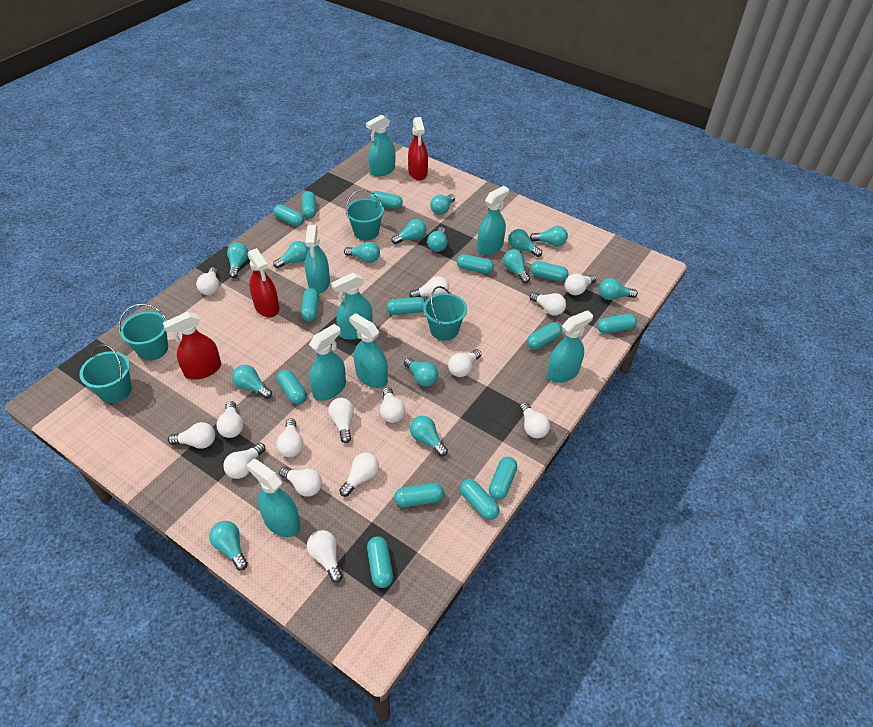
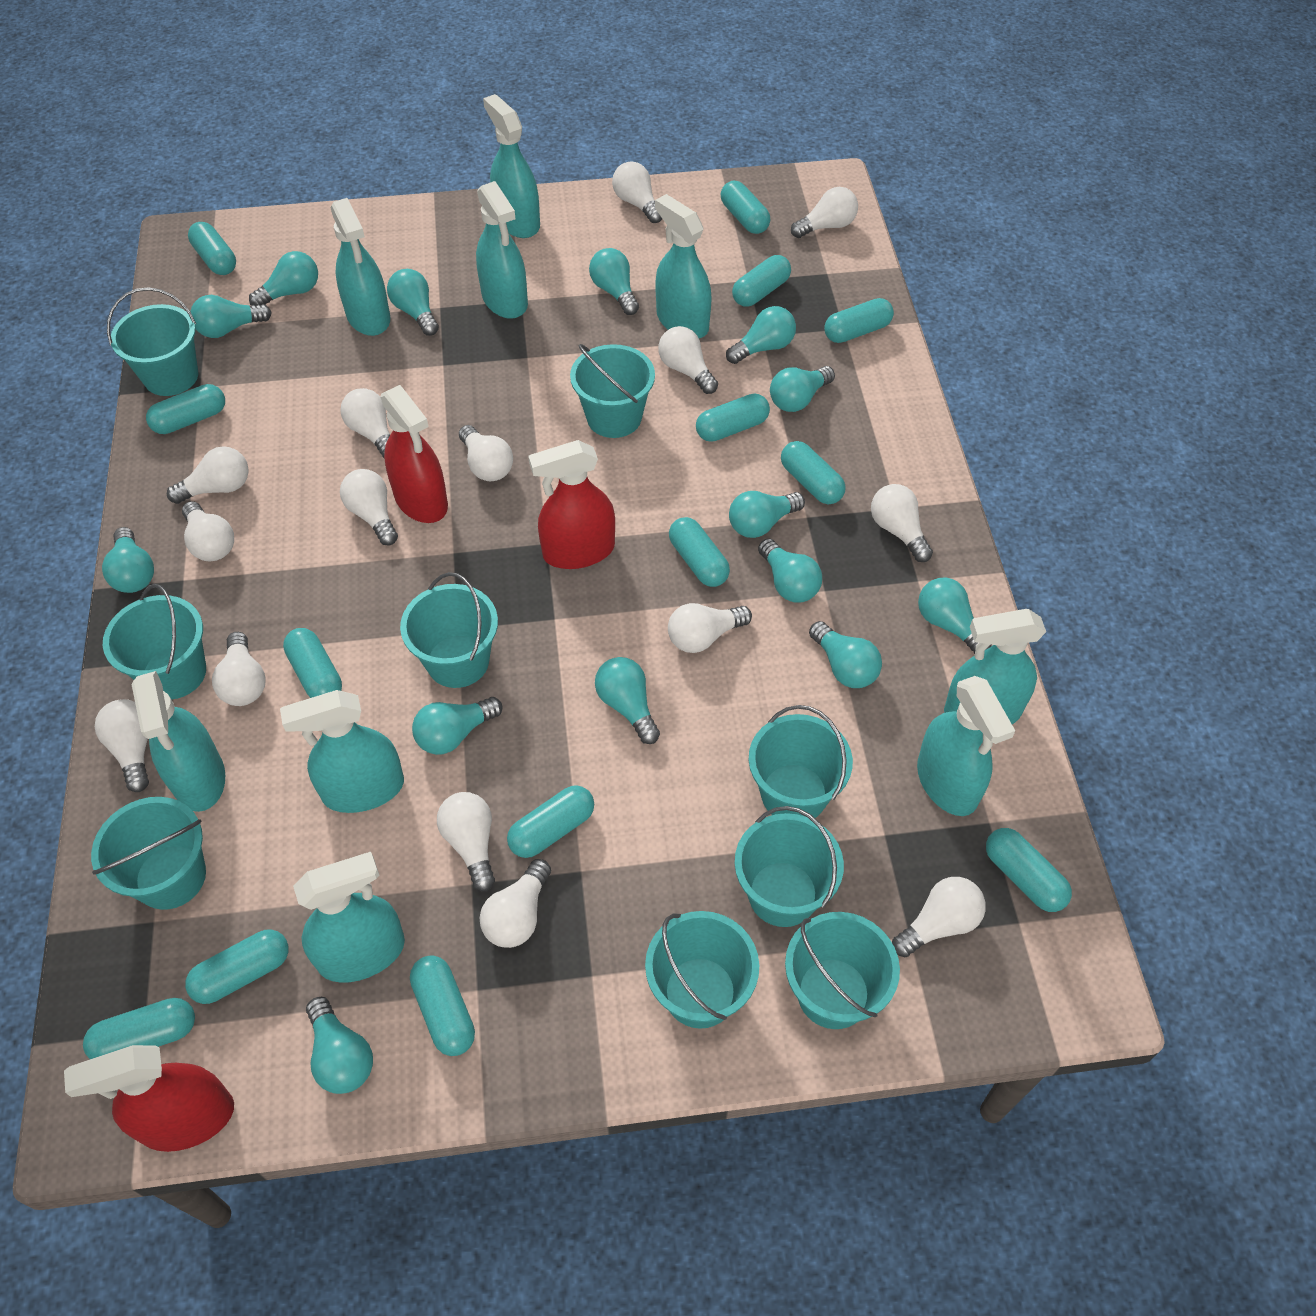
turquoise bucket: 4 -> 9
turquoise spray bottle: 8 -> 9

